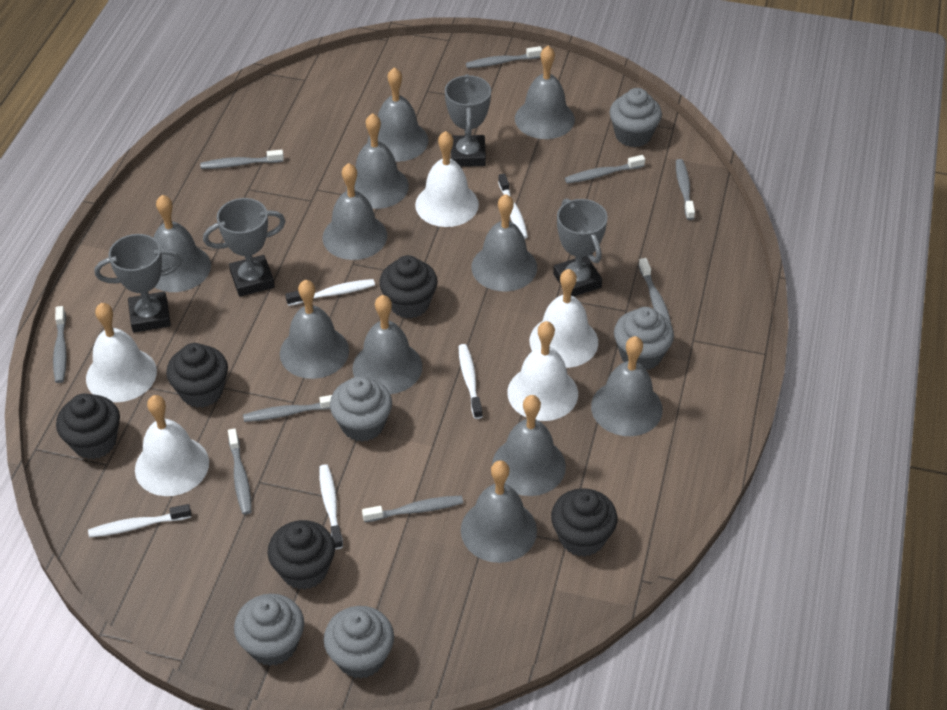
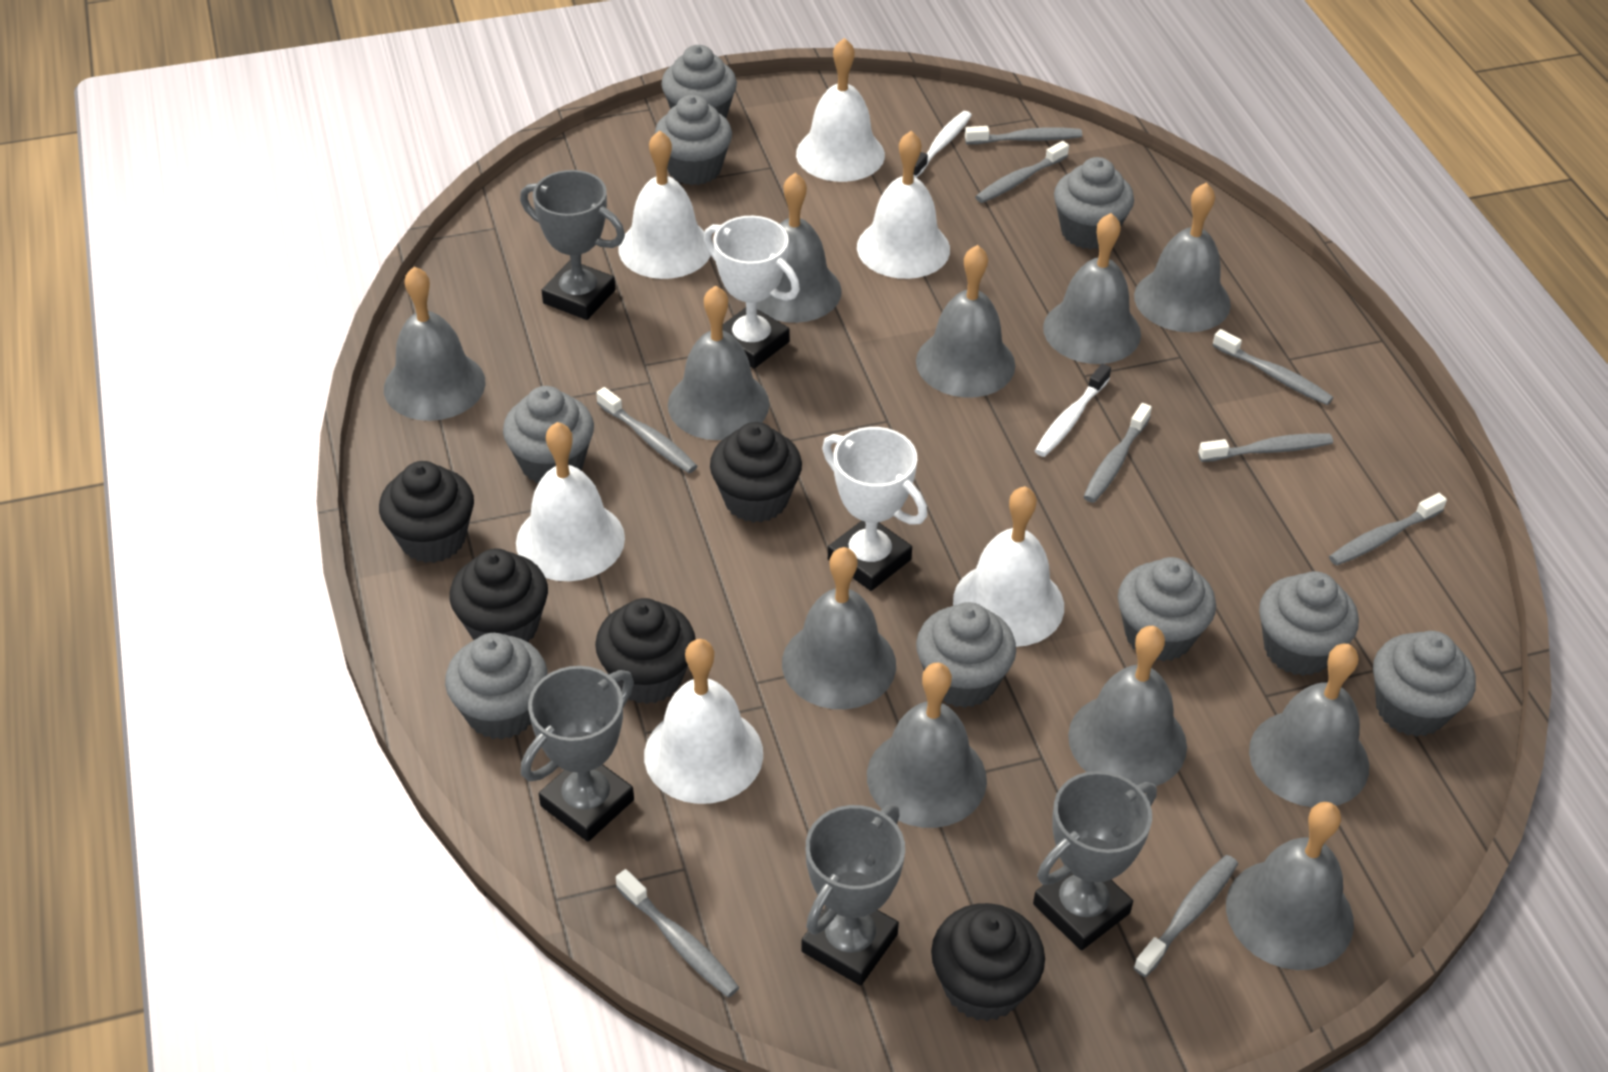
grey cupcake: 5 -> 9
white bell: 5 -> 6
white toothbrush: 5 -> 2
white trophy: 0 -> 2

